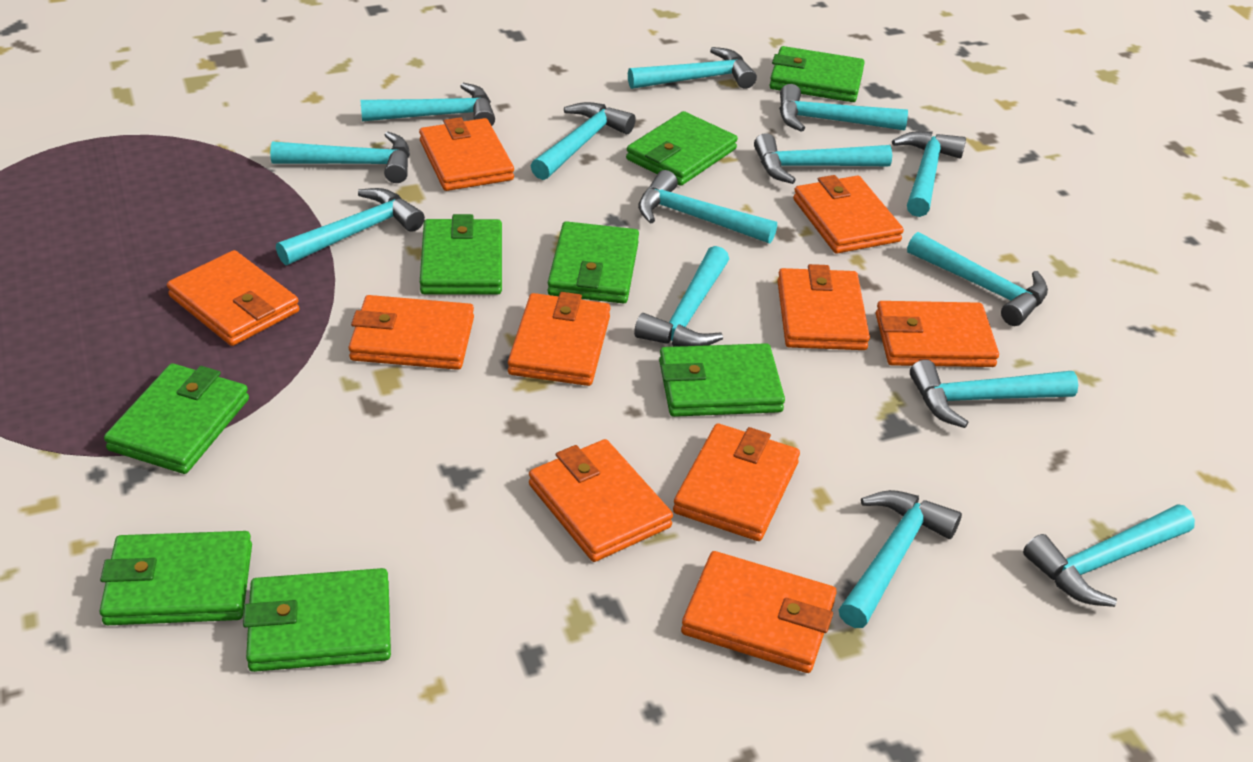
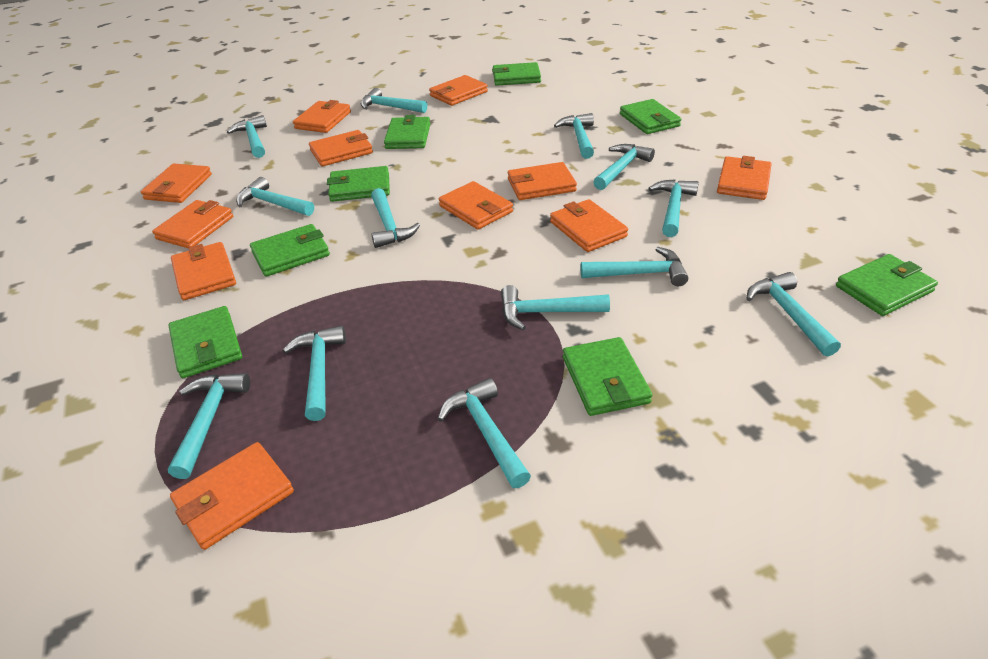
orange wallet: 10 -> 11
turquoise hammer: 14 -> 13

